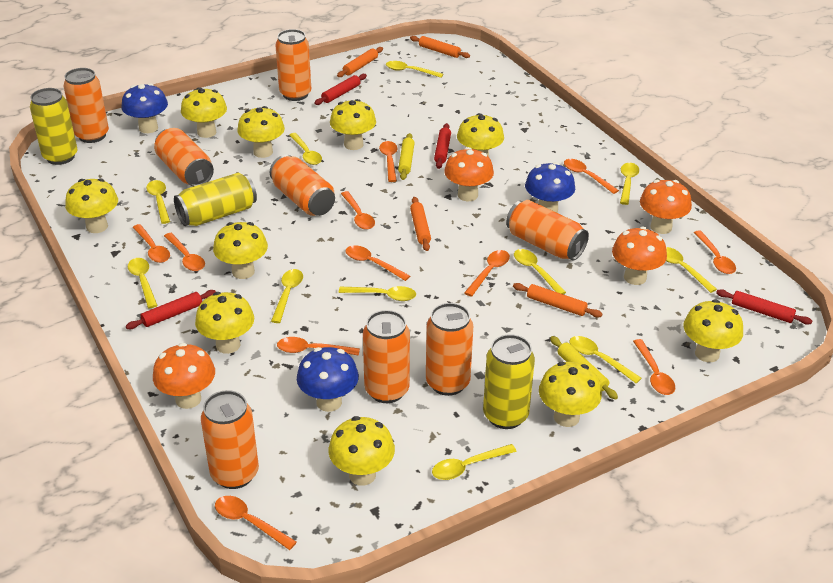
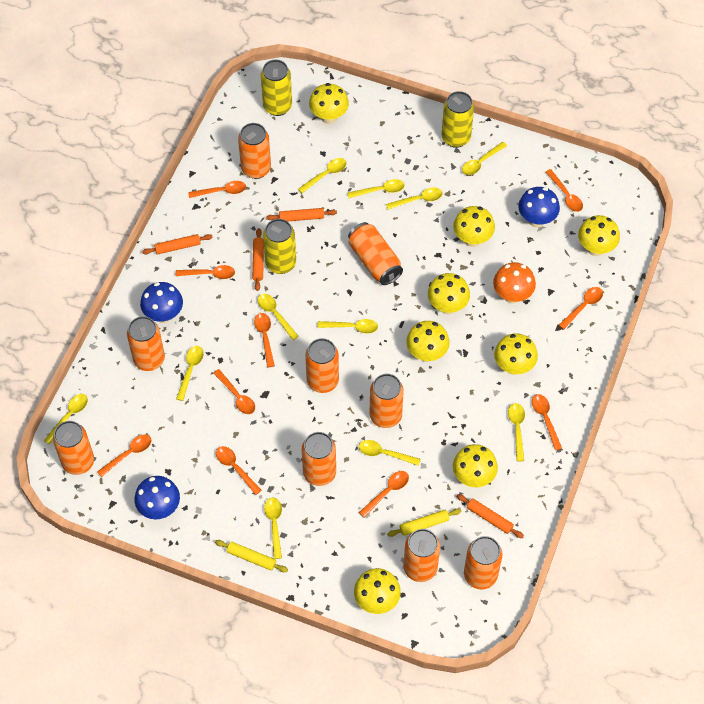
orange can: 8 -> 9
orange mushroom: 4 -> 1
orange spoon: 11 -> 10
red rolling pin: 4 -> 0
yellow mushroom: 10 -> 8

